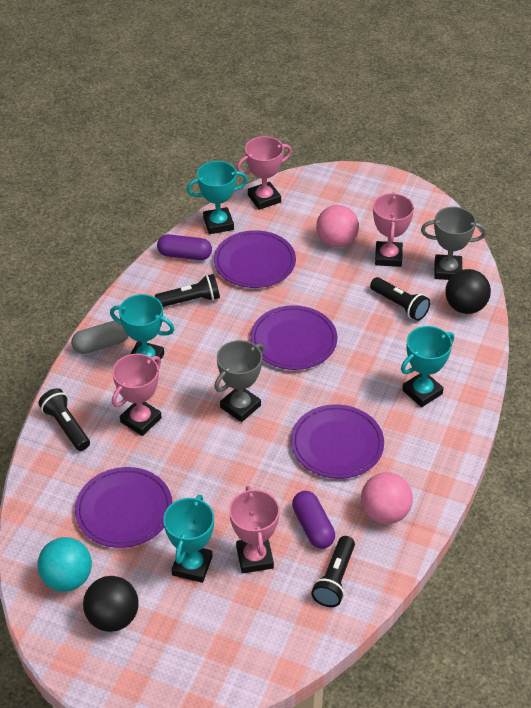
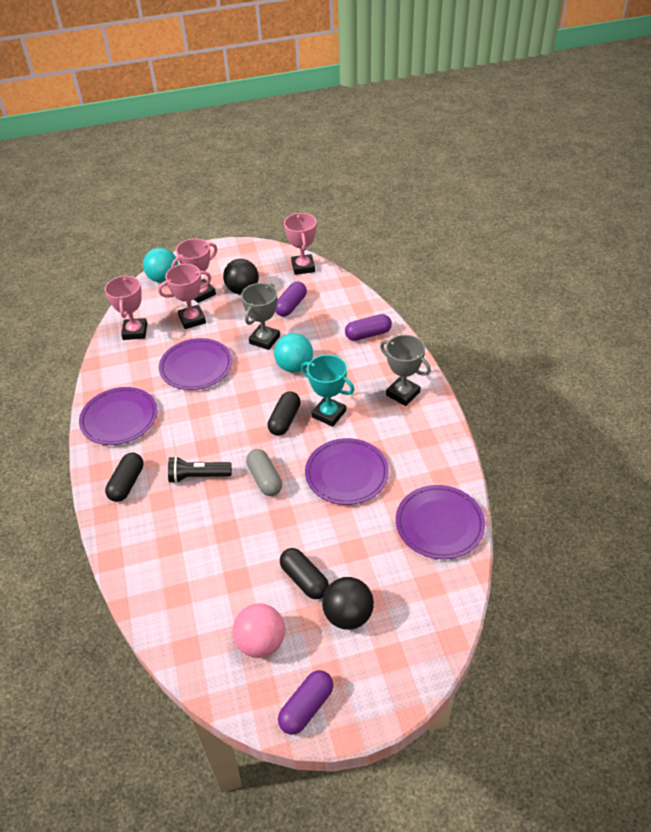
black capsule: 0 -> 3
black flashlight: 4 -> 1
pink ball: 2 -> 1
purple capsule: 2 -> 3
turquoise ball: 1 -> 2
turquoise trophy: 4 -> 1

